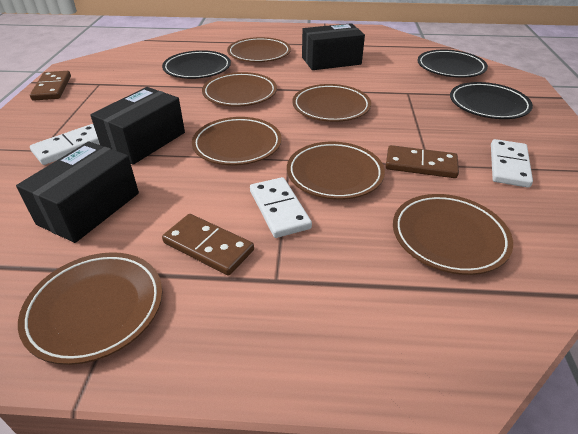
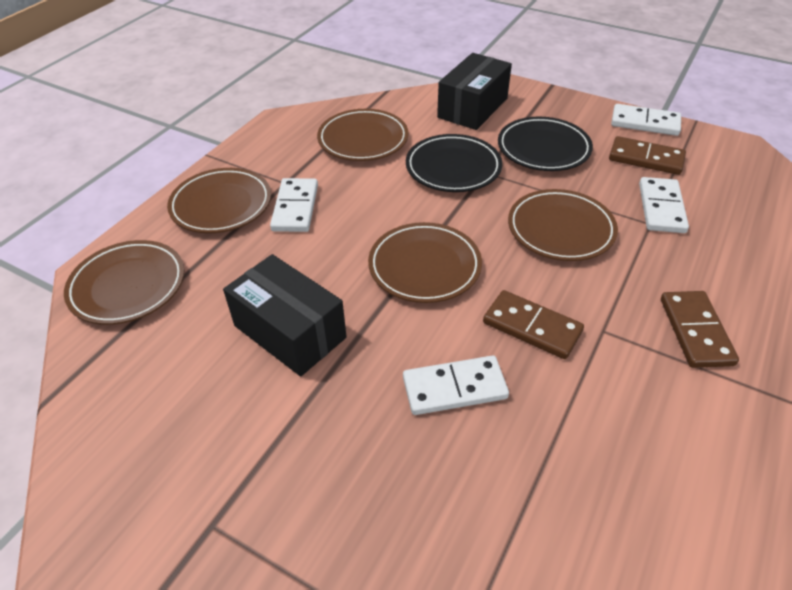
black box: 3 -> 2
black plate: 3 -> 2
brown plate: 7 -> 5
white domino: 3 -> 4

